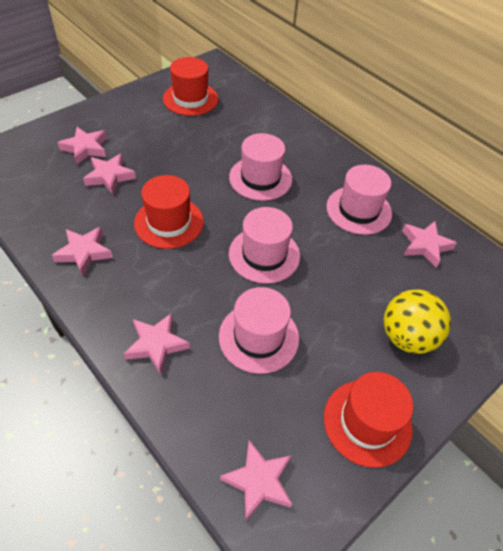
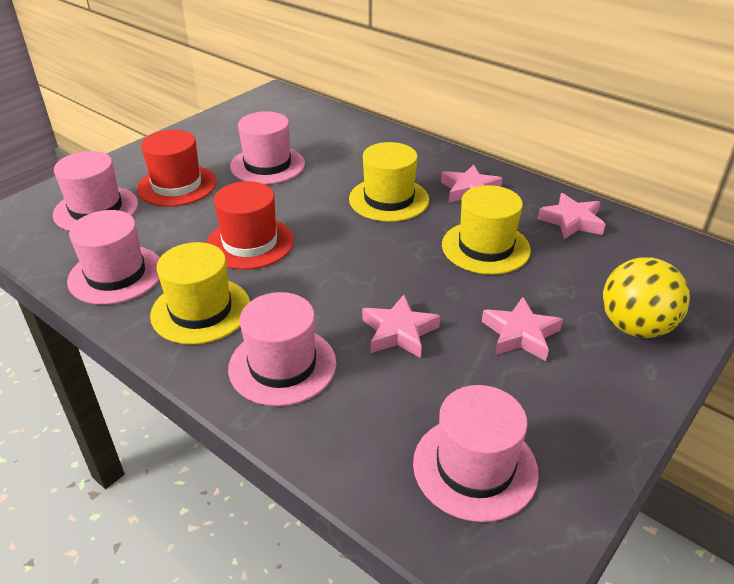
pink hat: 4 -> 5
pink star: 6 -> 4
red hat: 3 -> 2
yellow hat: 0 -> 3

